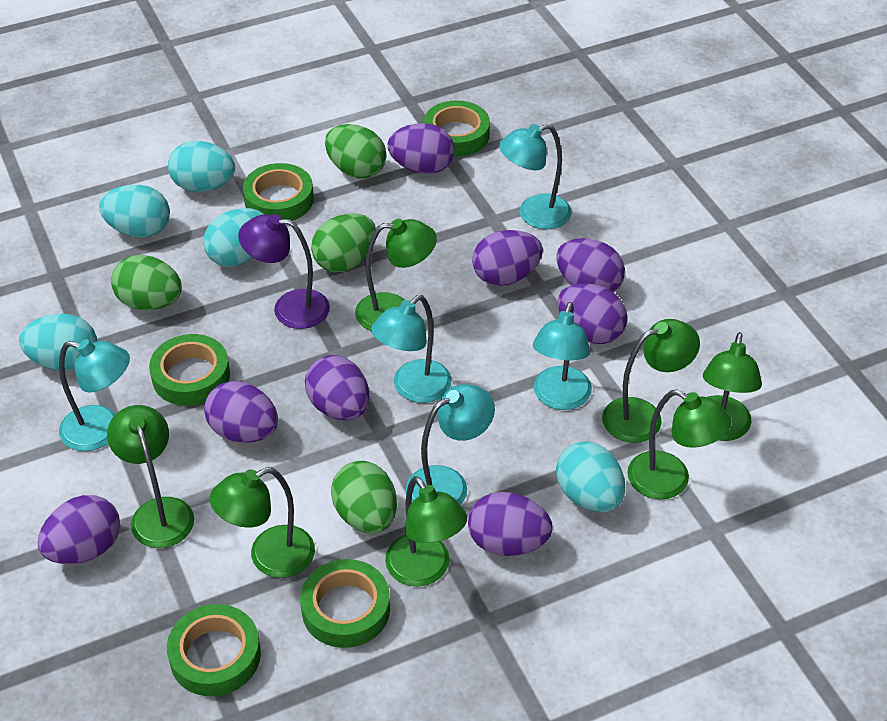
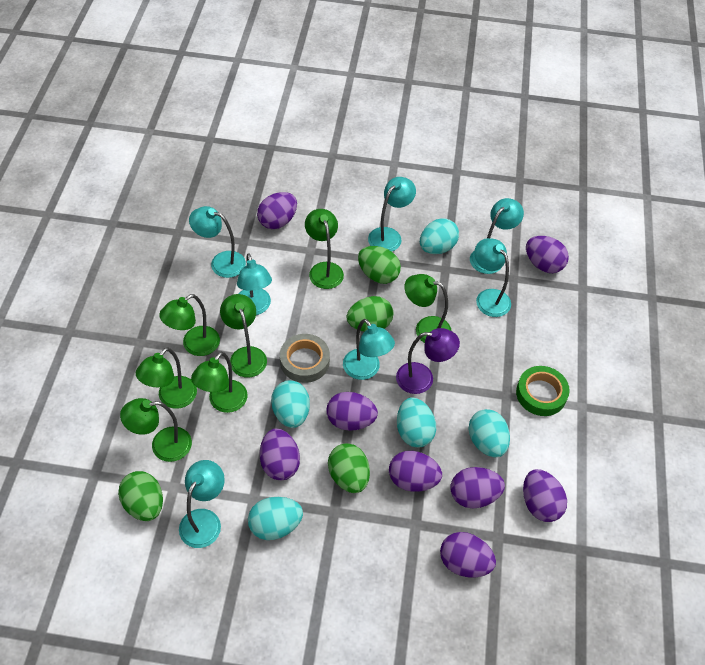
green tape: 5 -> 1
grey tape: 0 -> 1
turquoise lamp: 5 -> 7

